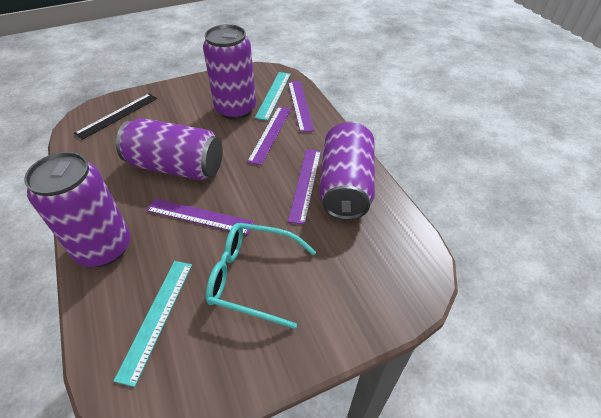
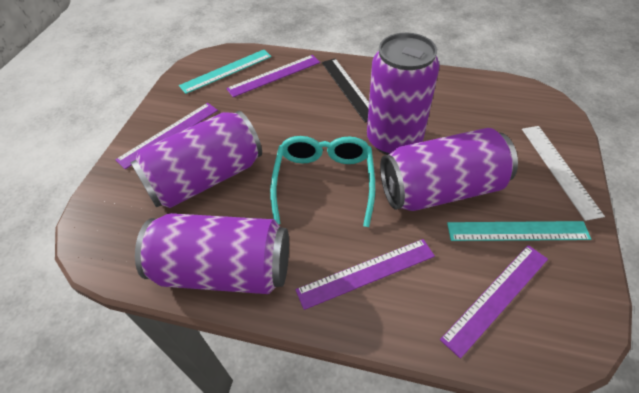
white ruler: 0 -> 1

